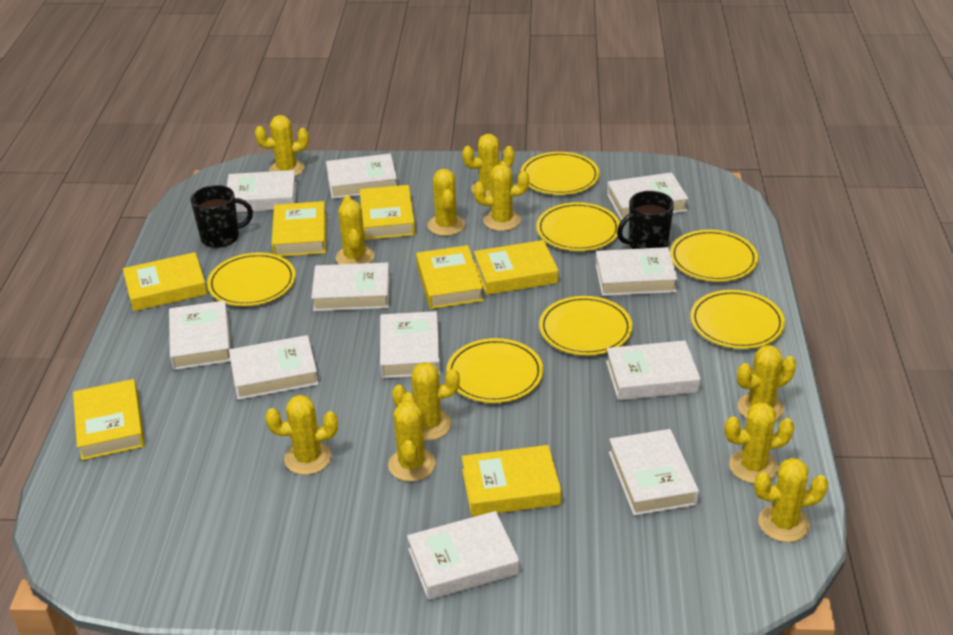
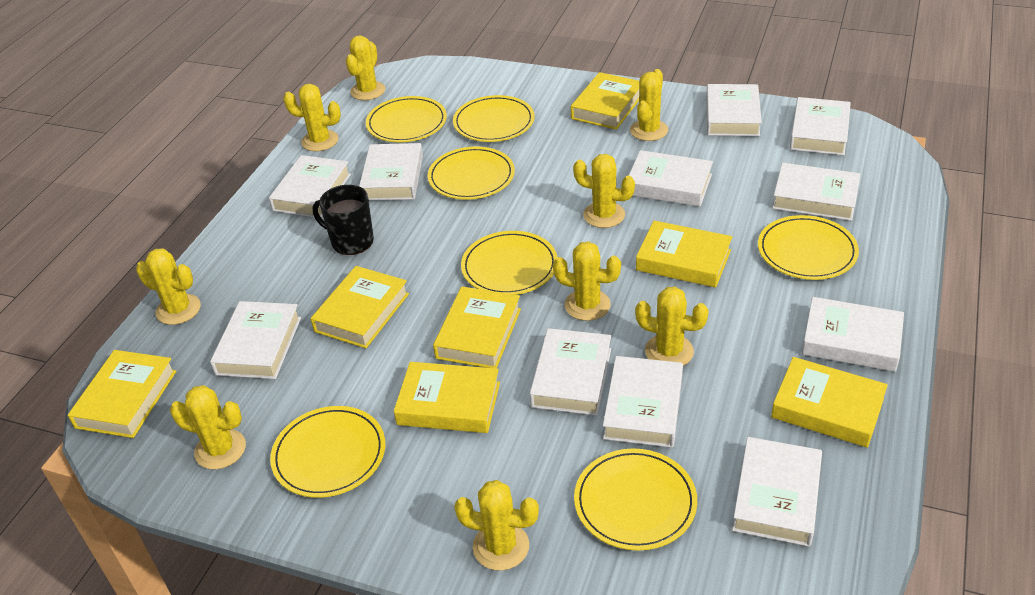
black mug: 2 -> 1
yellow cactus: 11 -> 9

